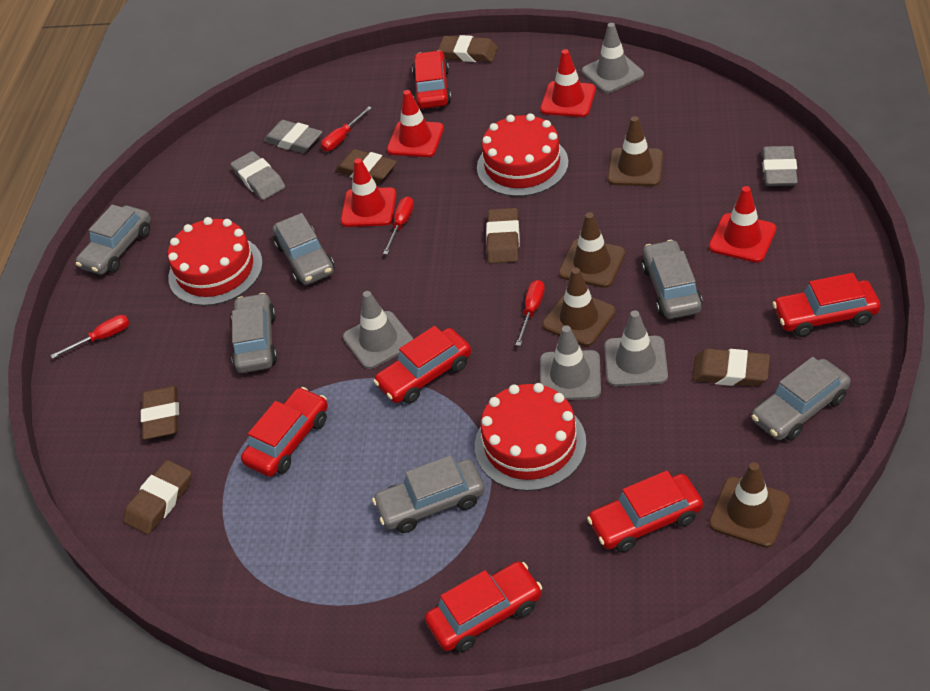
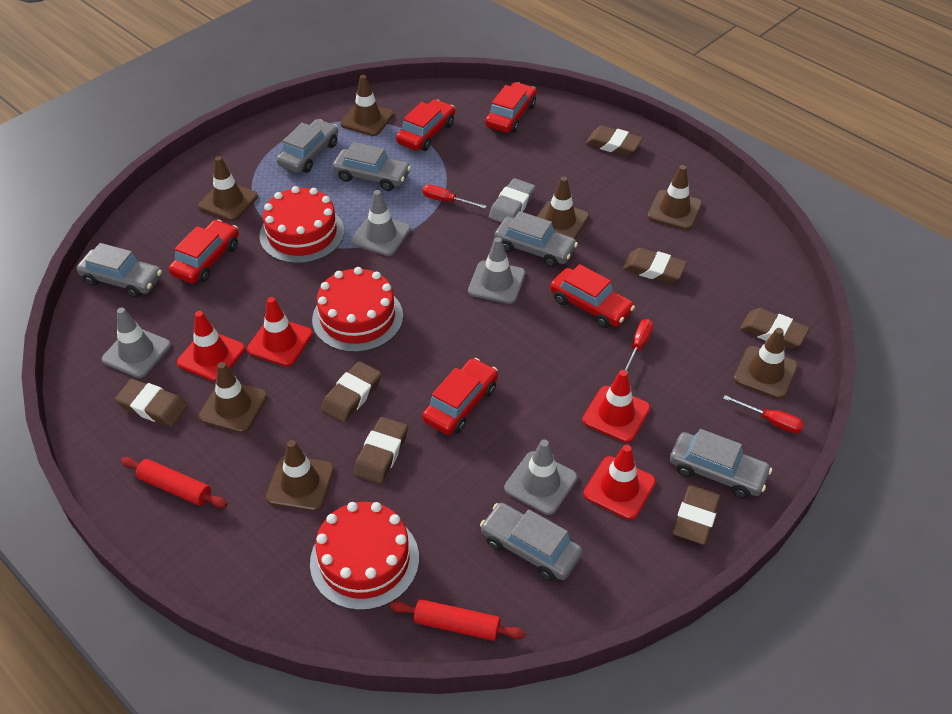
brown eraser: 6 -> 7
brown traffic cone: 4 -> 7
grey eraser: 3 -> 1
red car: 6 -> 5
red rolling pin: 0 -> 2
red screwdriver: 4 -> 3

